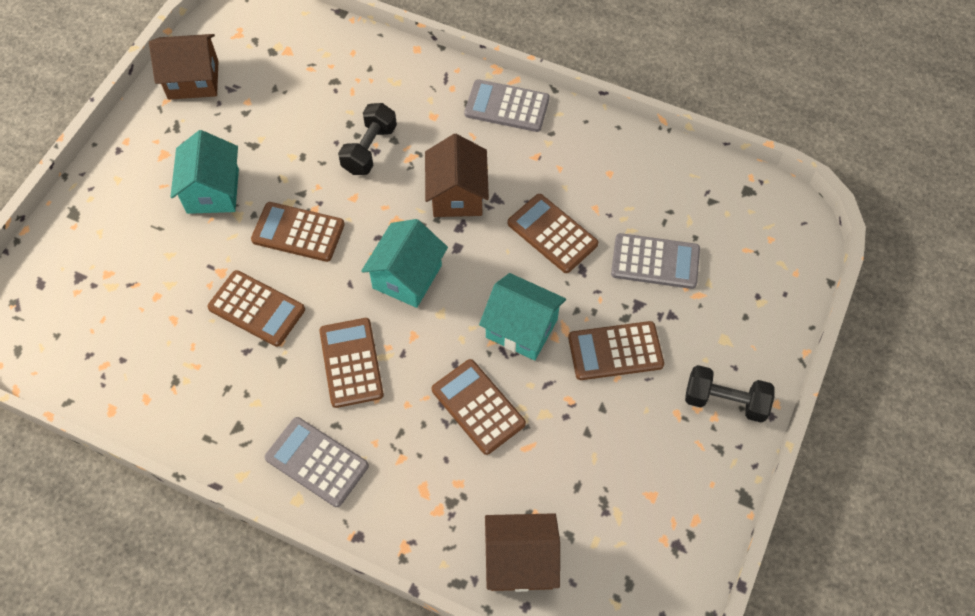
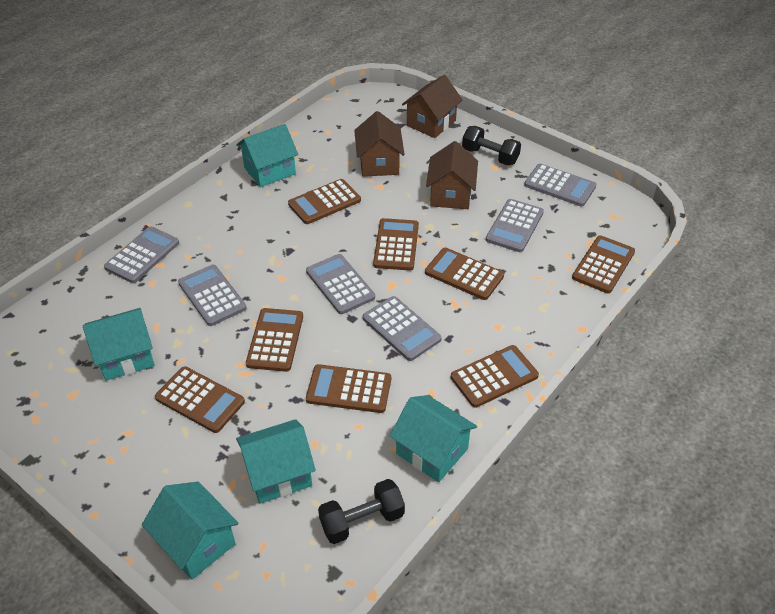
brown calculator: 6 -> 8
grey calculator: 3 -> 6
turquoise house: 3 -> 5

